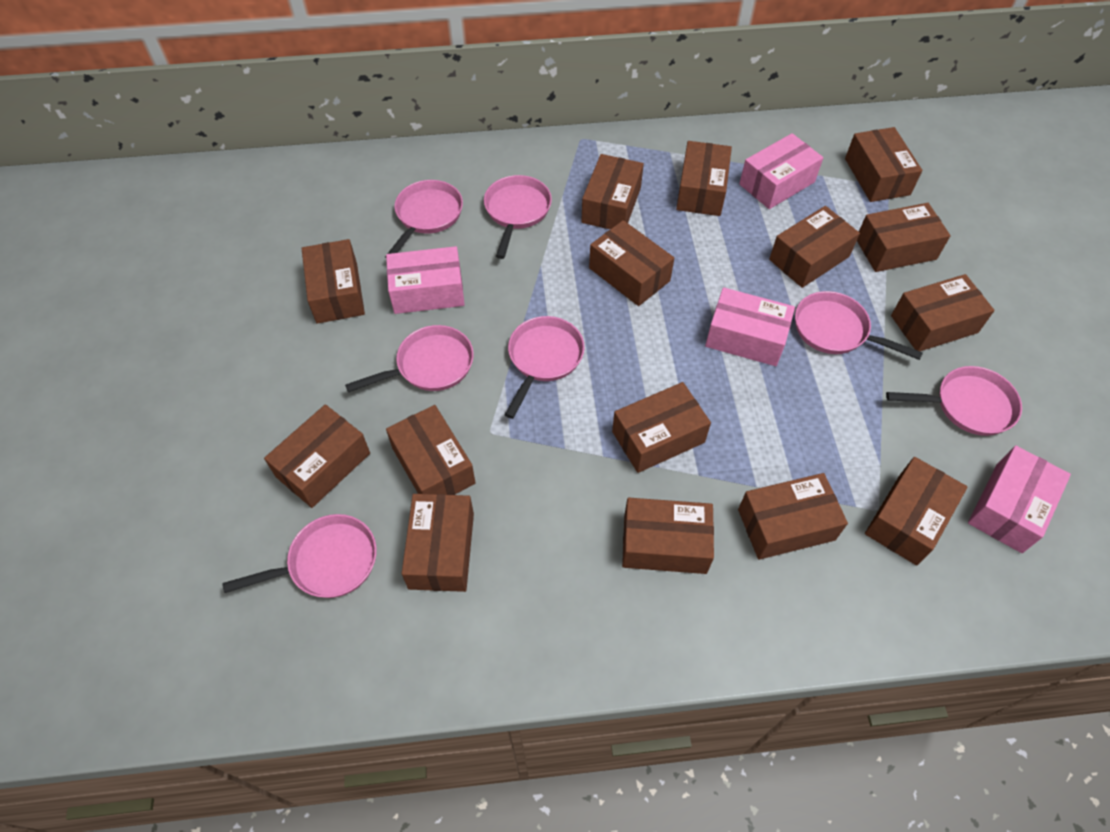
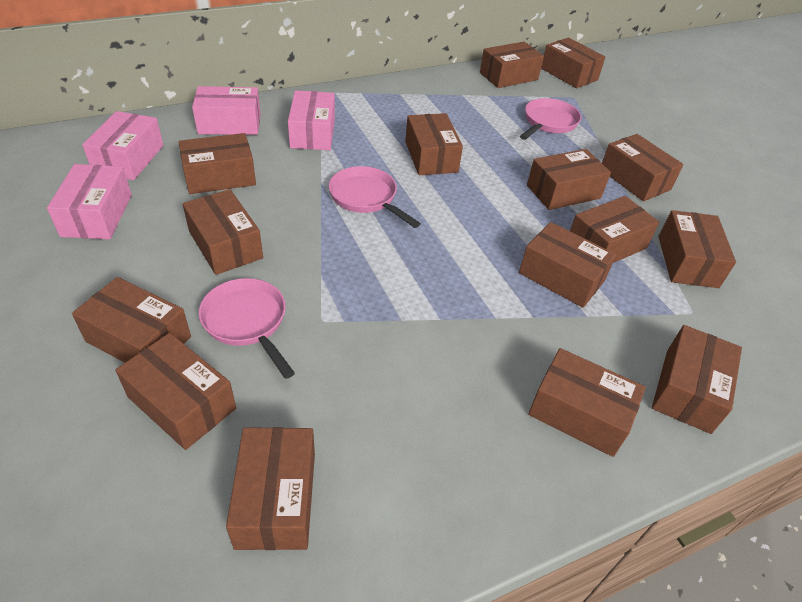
pink pan: 7 -> 3

